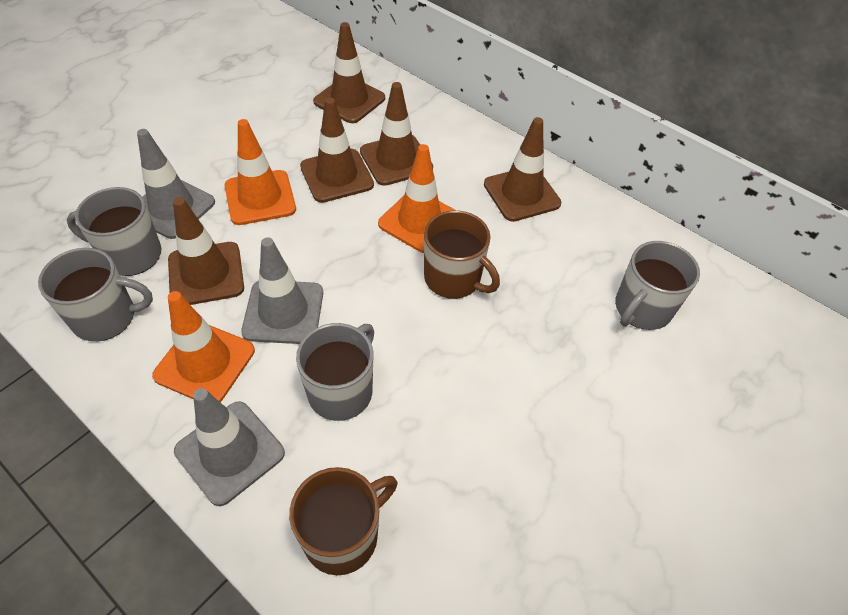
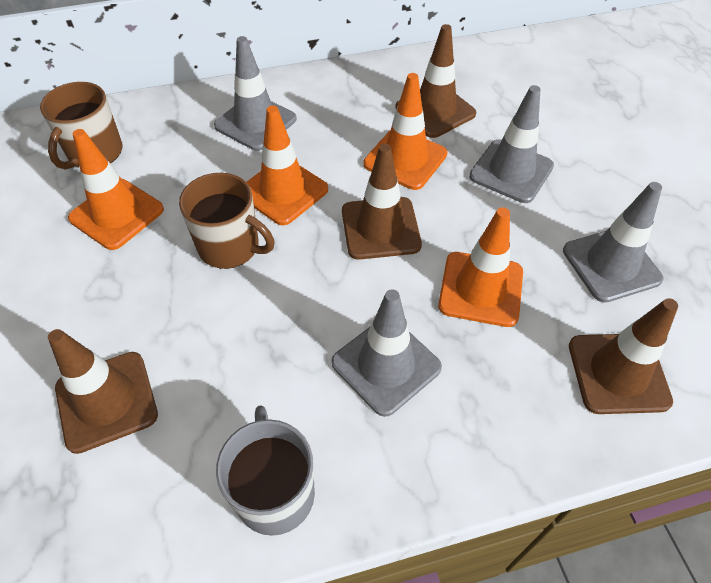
brown traffic cone: 5 -> 4
grey mug: 4 -> 1
grey traffic cone: 3 -> 4
orange traffic cone: 3 -> 4

